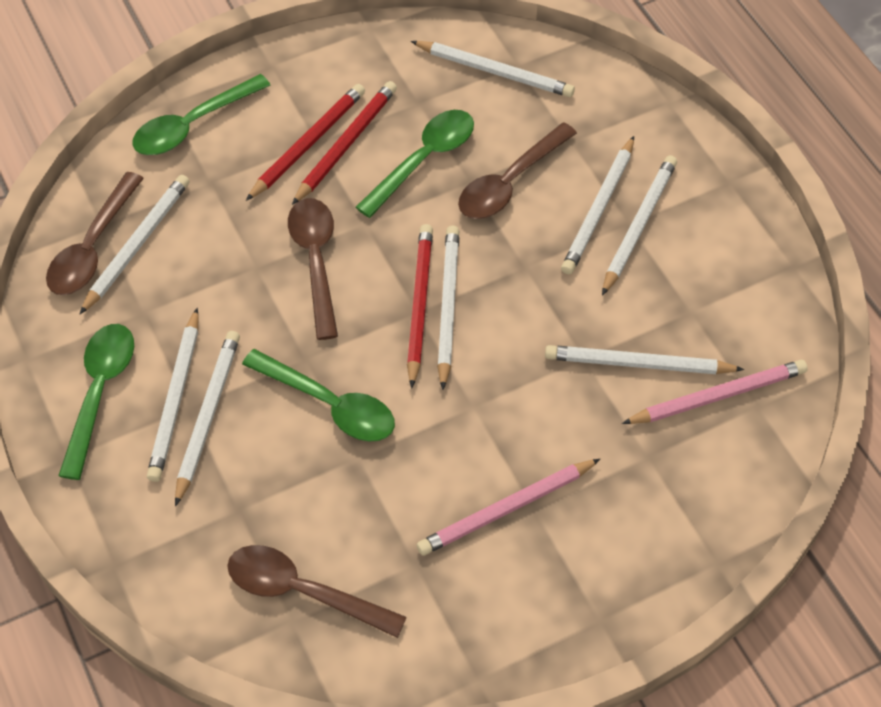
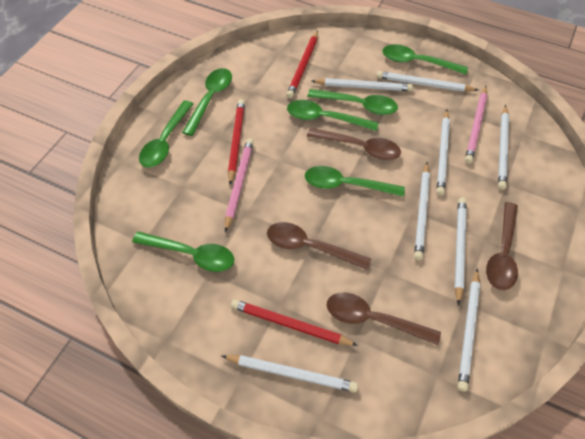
green spoon: 4 -> 7

